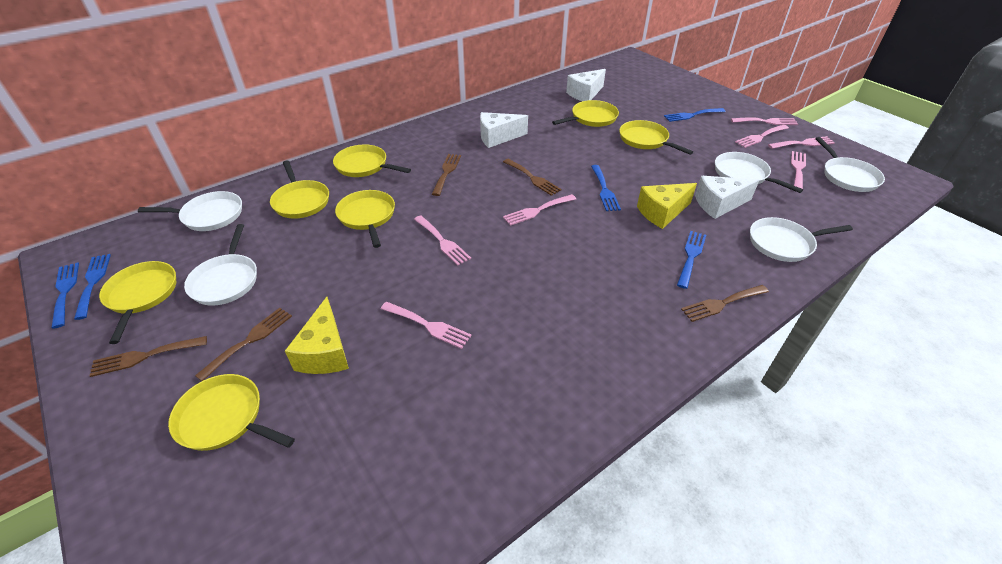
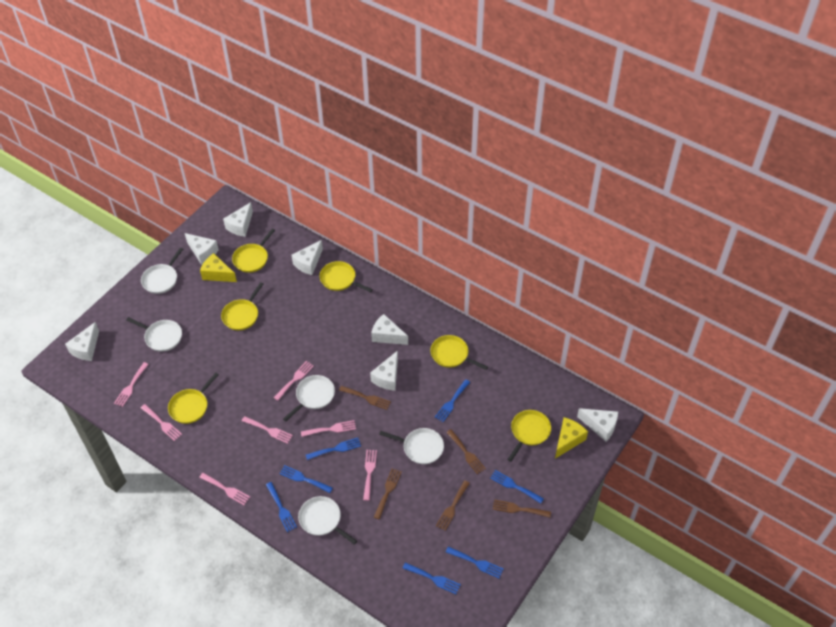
blue fork: 5 -> 7
white cheese: 3 -> 7
yellow pan: 7 -> 6

